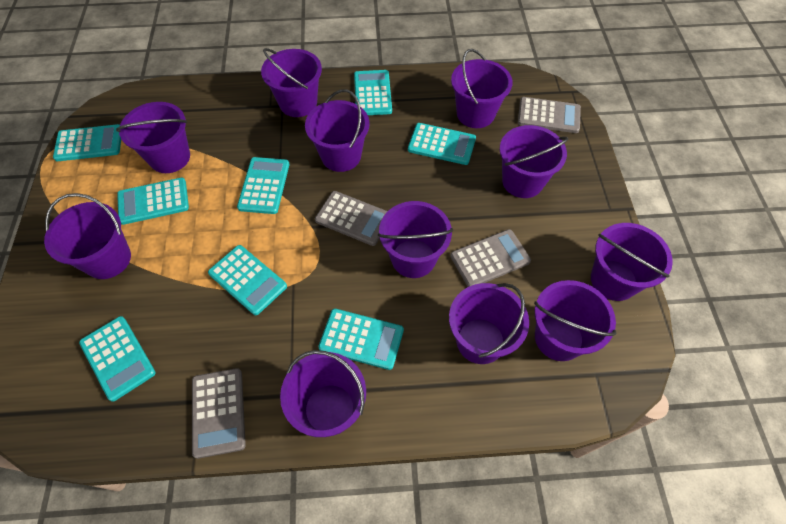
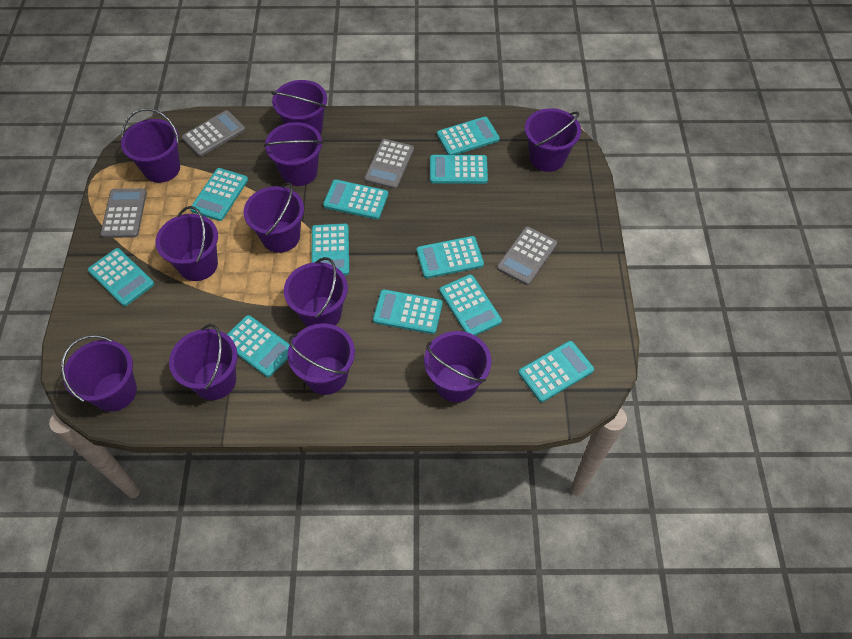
turquoise calculator: 8 -> 11

